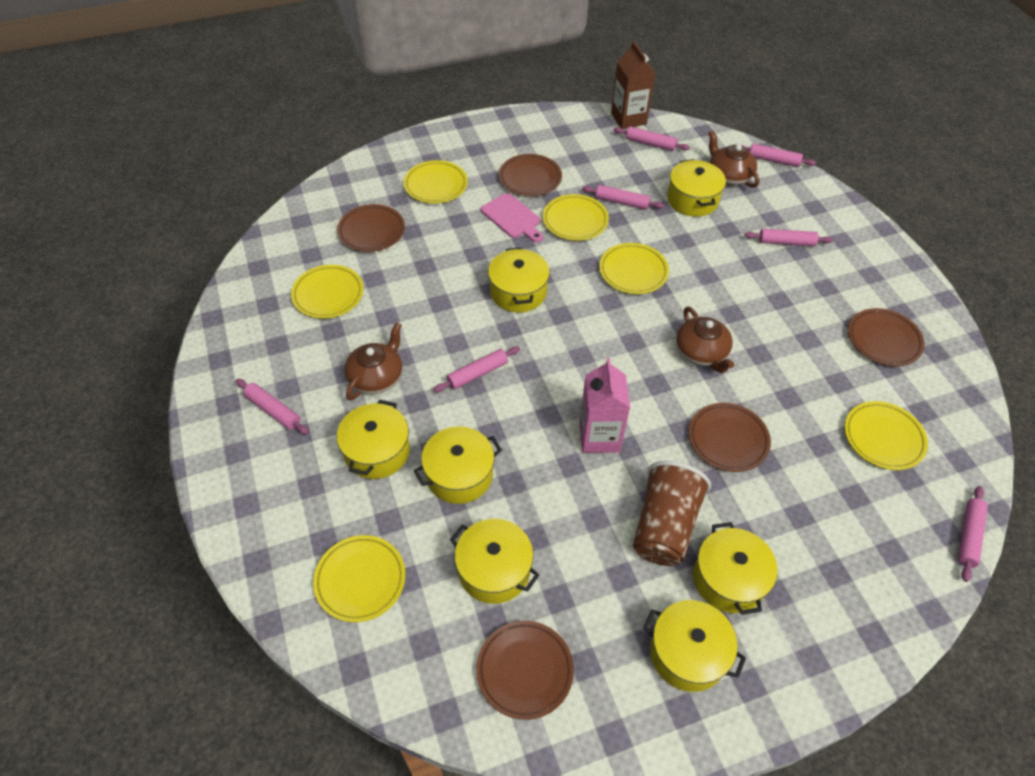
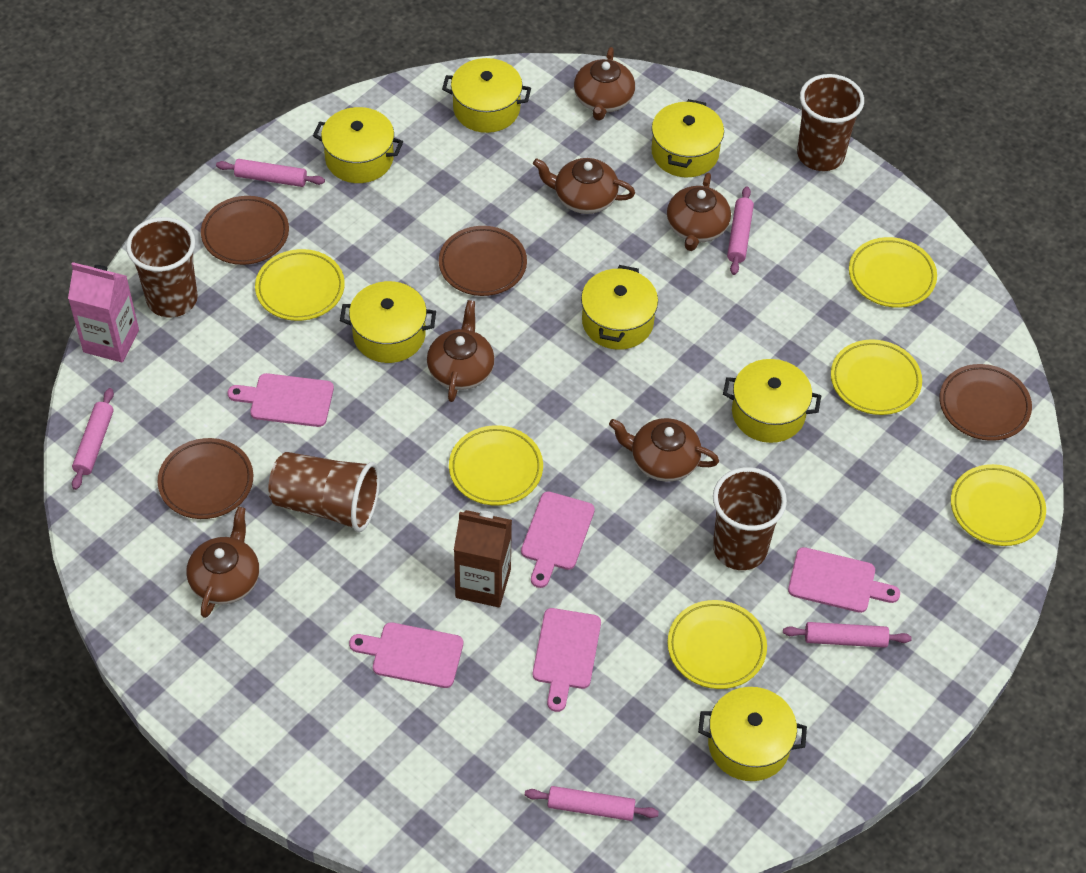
brown cup: 1 -> 4
brown plate: 5 -> 4
brown teapot: 3 -> 6
pink cutting board: 1 -> 5
pink rolling pin: 7 -> 5

